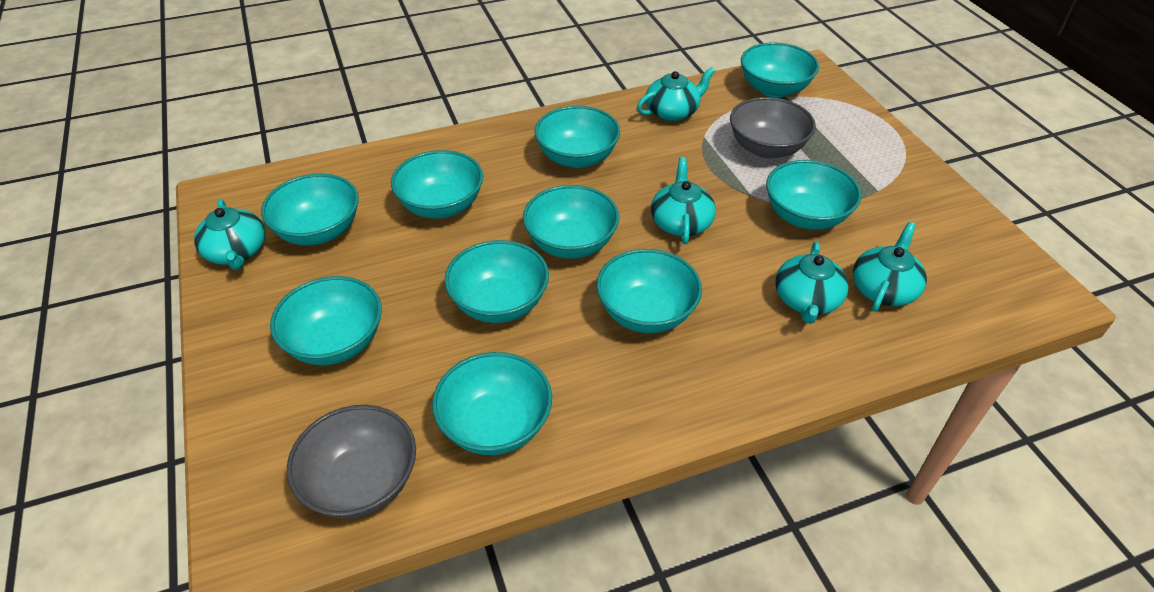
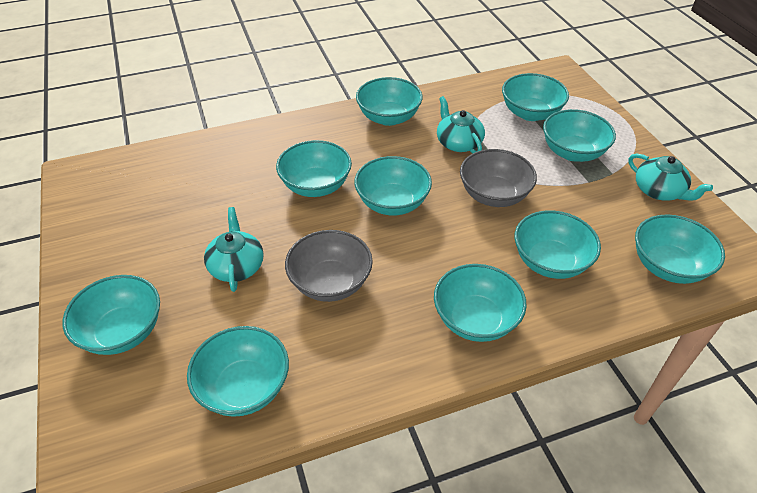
turquoise teapot: 5 -> 3

